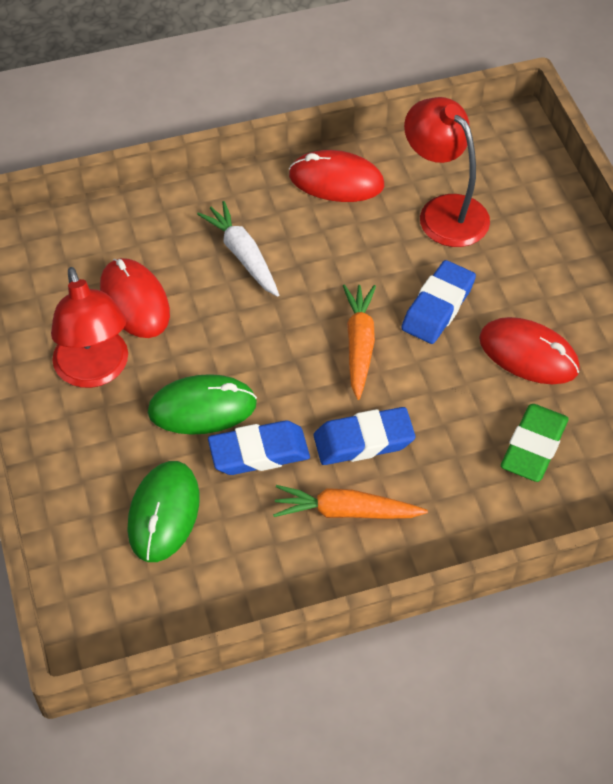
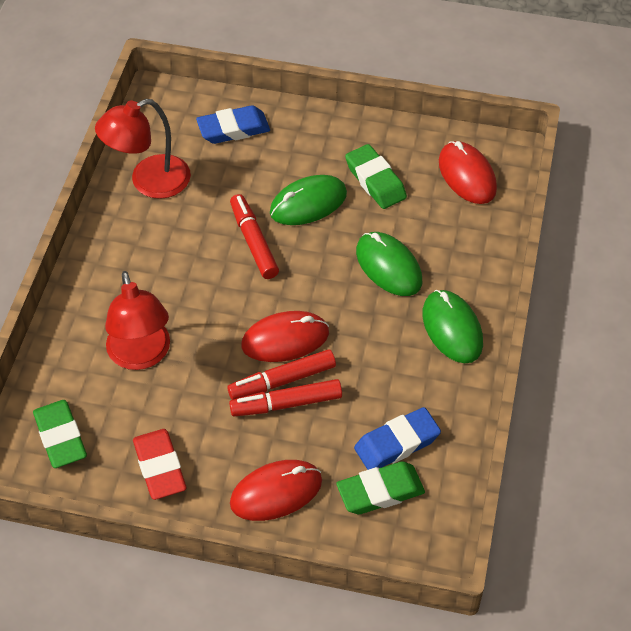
blue eraser: 3 -> 2
green eraser: 1 -> 3
green mouse: 2 -> 3
orange carrot: 2 -> 0
red eraser: 0 -> 1
red marker: 0 -> 3
white carrot: 1 -> 0

